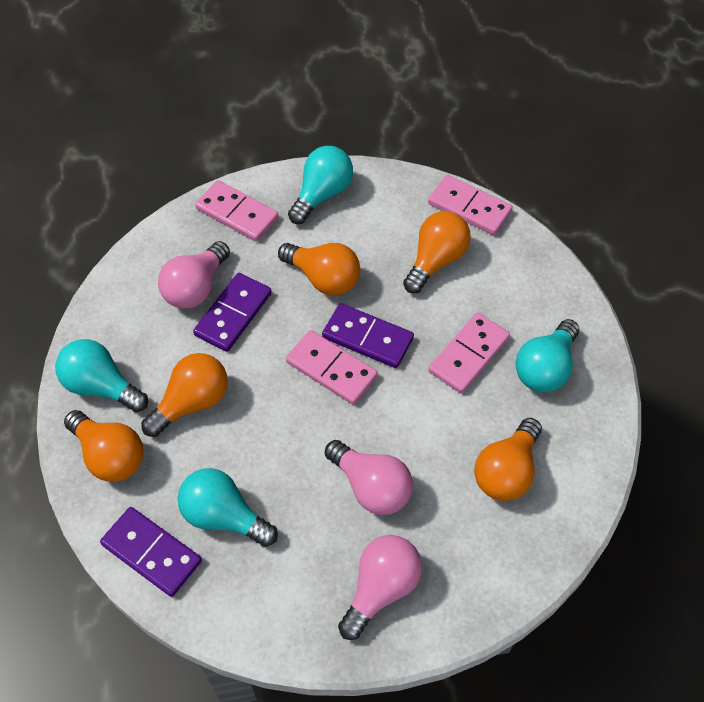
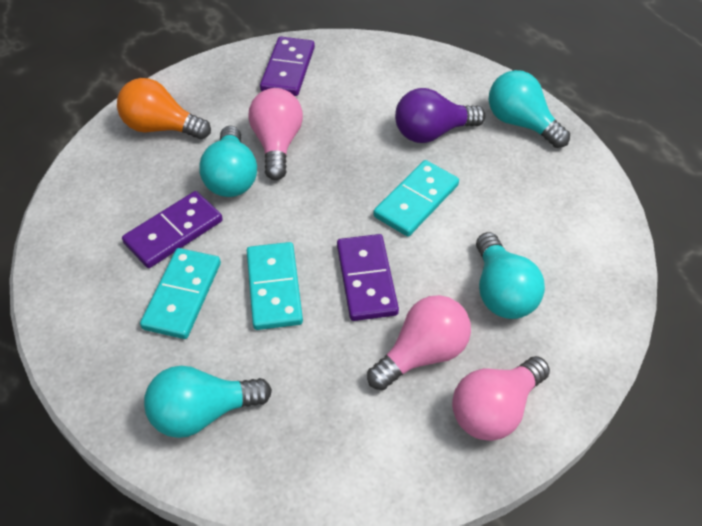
orange light bulb: 5 -> 1
pink domino: 4 -> 0
purple light bulb: 0 -> 1
turquoise domino: 0 -> 3

